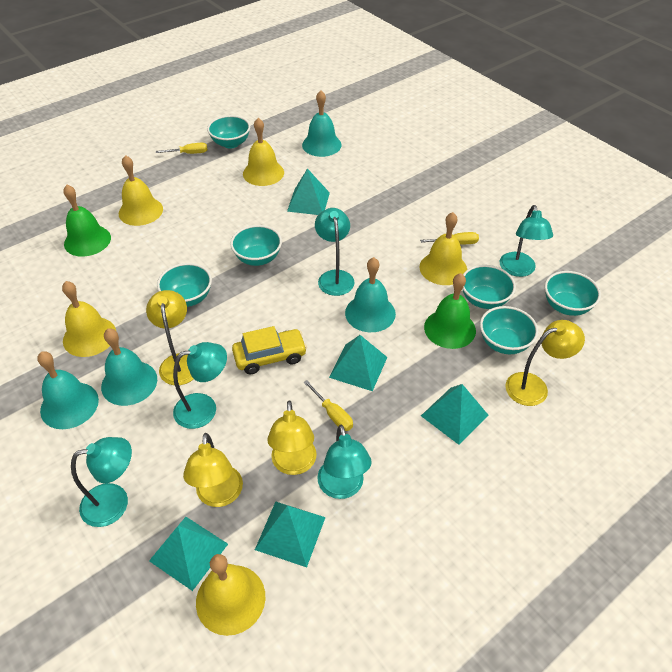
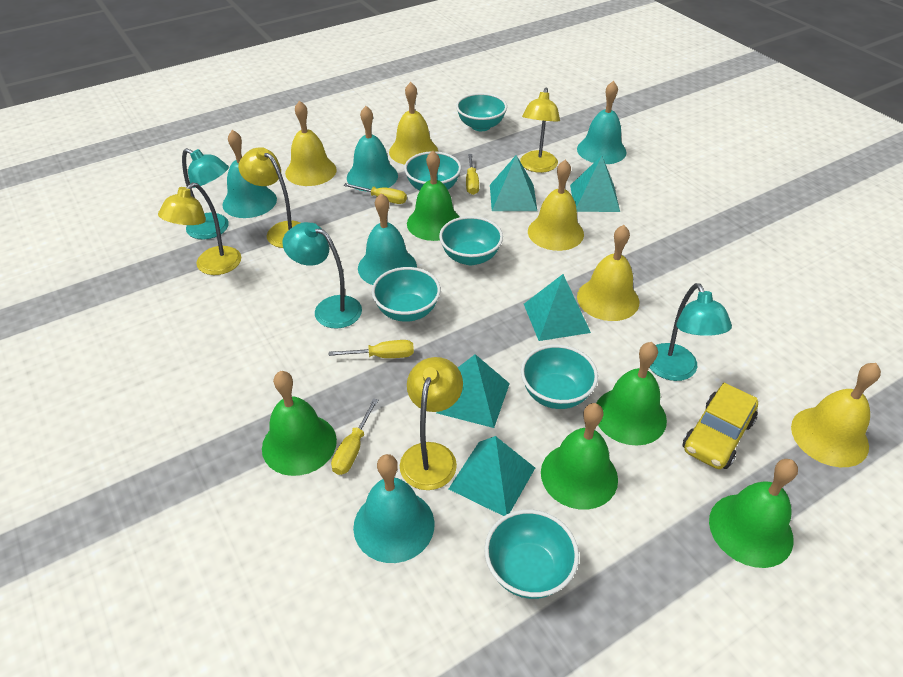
green bell: 2 -> 5
turquoise bell: 4 -> 5
turquoise lamp: 5 -> 3
yellow screwdriver: 3 -> 4

